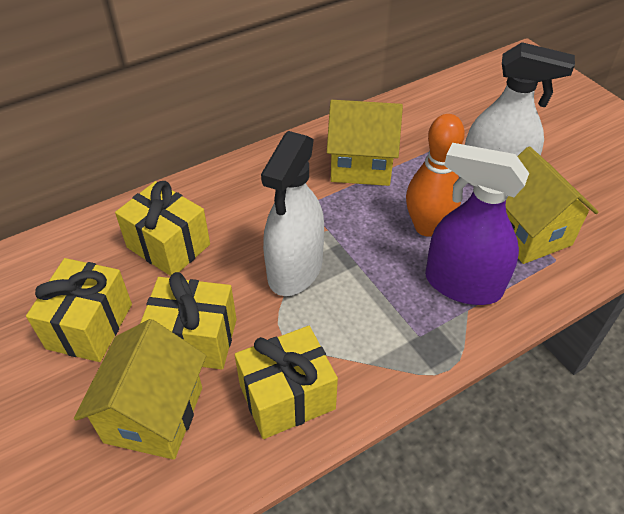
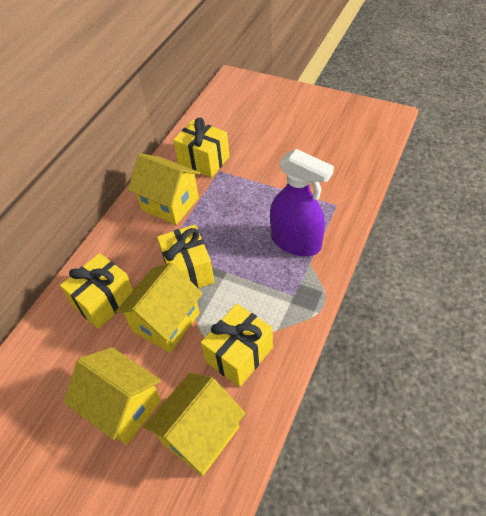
orange bowling pin: 1 -> 0
white spray bottle: 2 -> 0
yellow house: 3 -> 4

